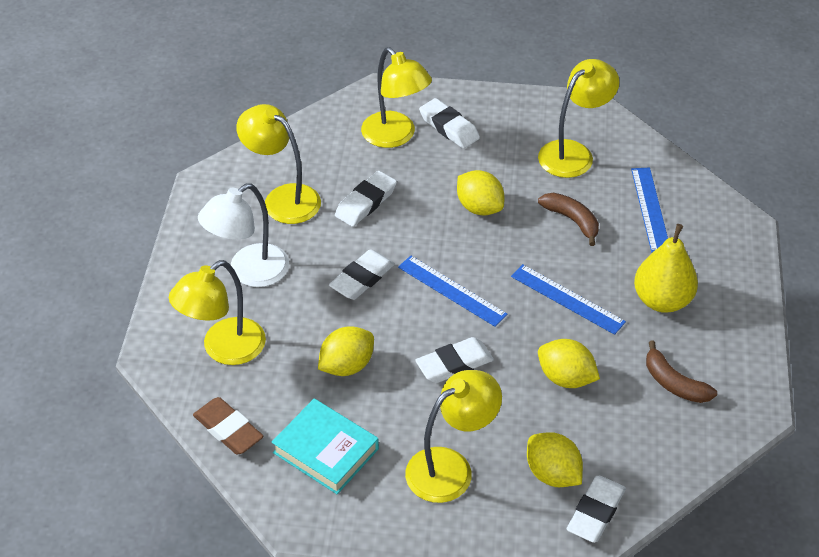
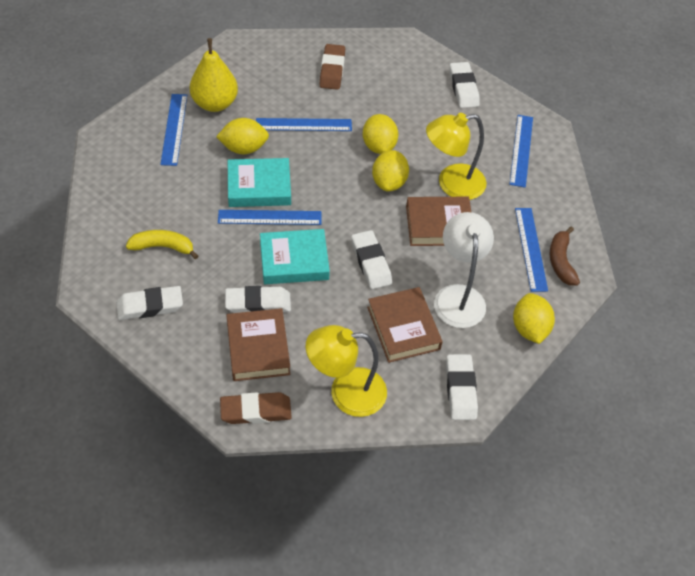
blue ruler: 3 -> 5
brown banana: 2 -> 1
brown book: 0 -> 3
brown eraser: 1 -> 2
turquoise book: 1 -> 2
yellow banana: 0 -> 1
yellow lamp: 5 -> 2

